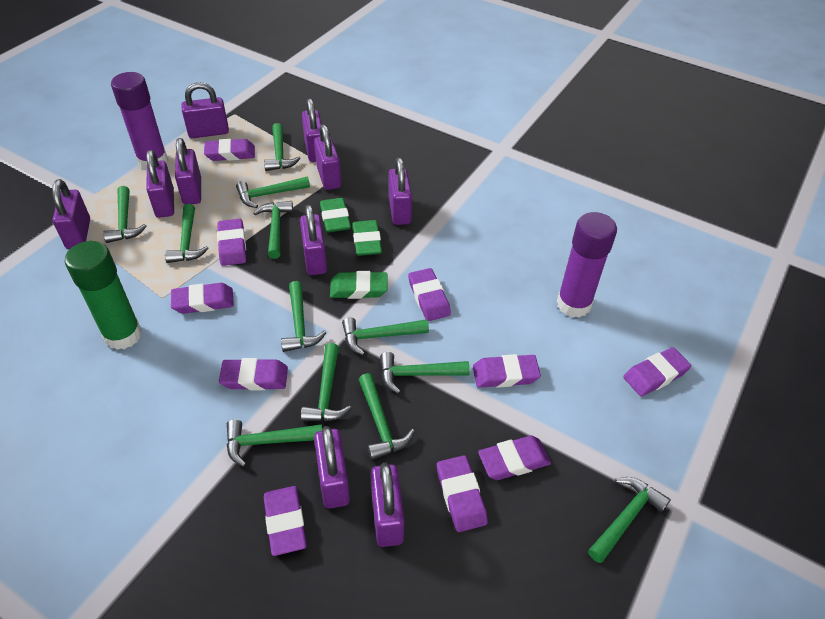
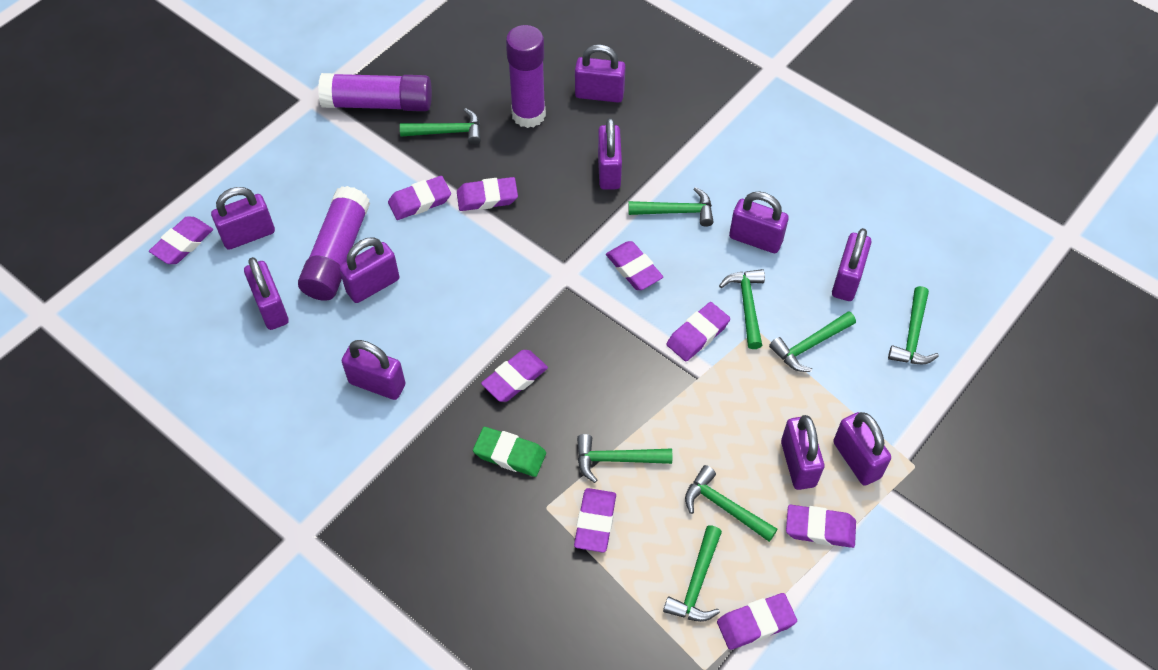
green eraser: 3 -> 1
green glue stick: 1 -> 0
green hammer: 12 -> 8
purple eraser: 10 -> 9
purple glue stick: 2 -> 3

